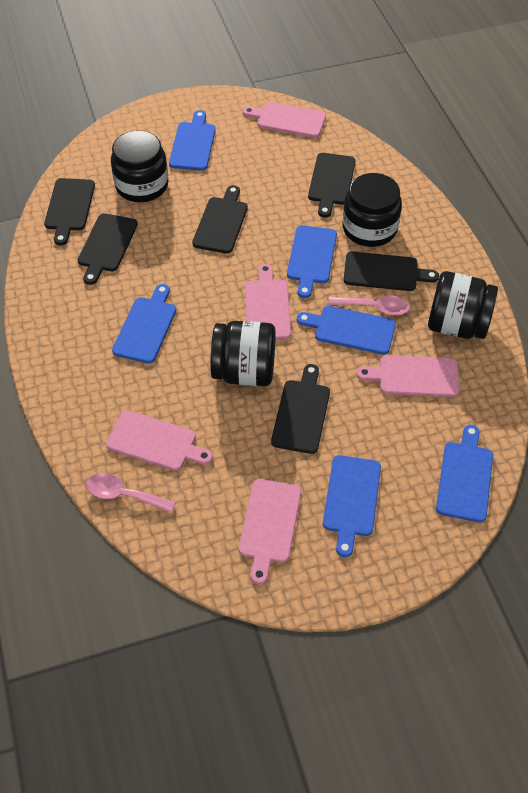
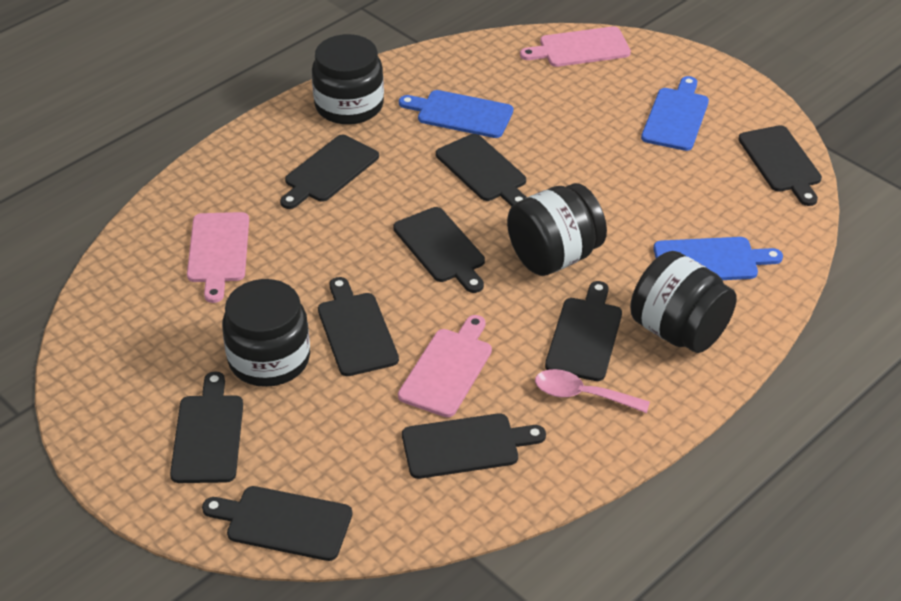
black cutting board: 6 -> 9
blue cutting board: 6 -> 3
pink cutting board: 5 -> 3
pink spoon: 2 -> 1

